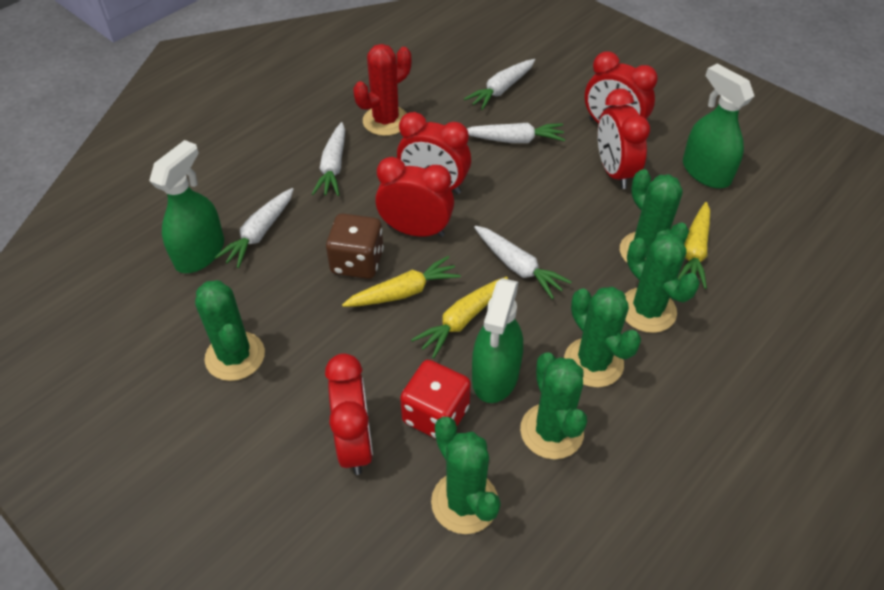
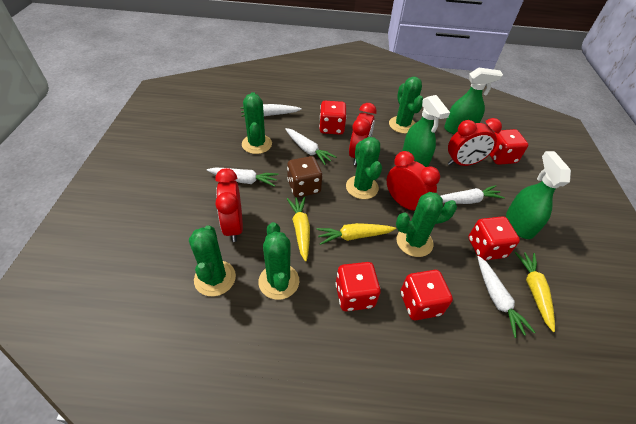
red cactus: 1 -> 0
red clock: 5 -> 4
red dice: 1 -> 5

